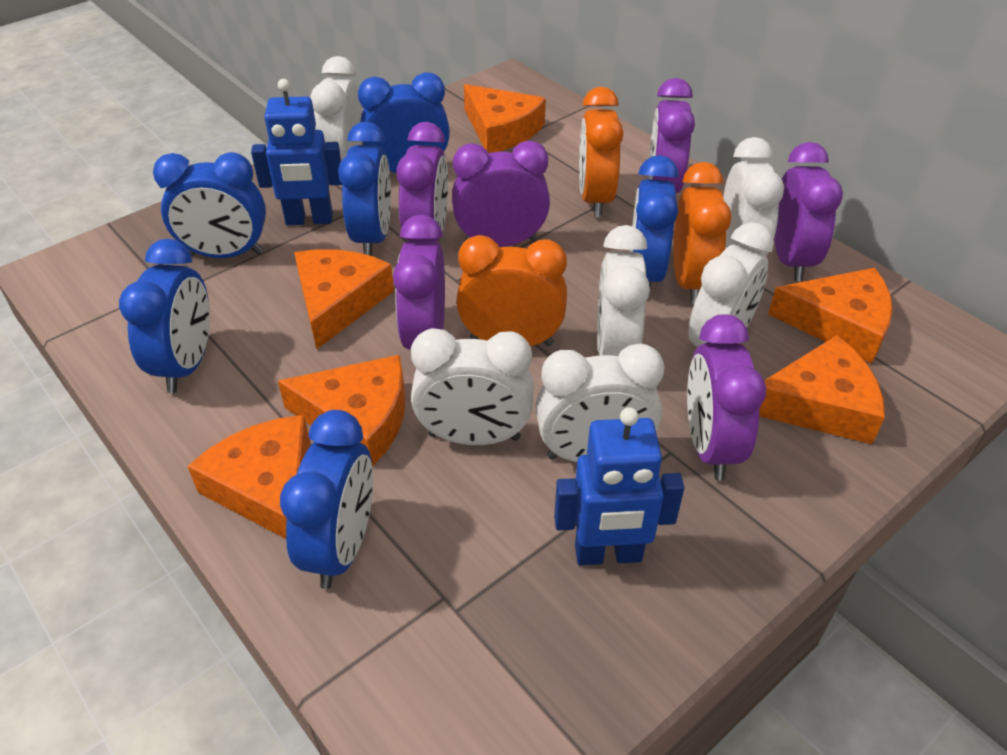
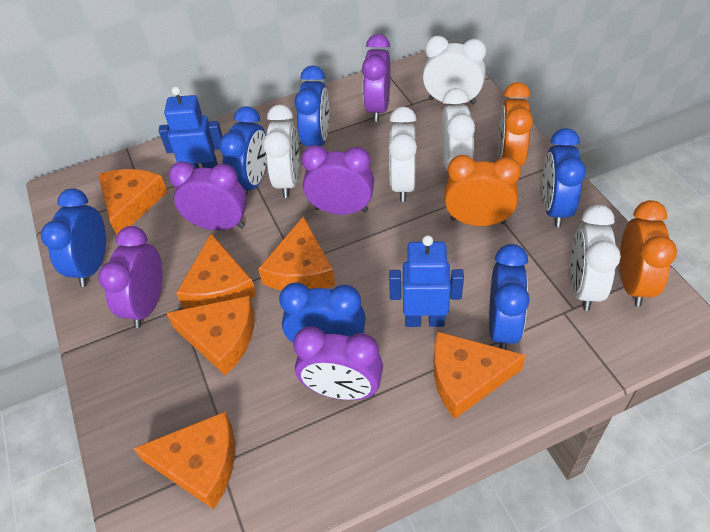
purple clock: 6 -> 5
white clock: 6 -> 5

